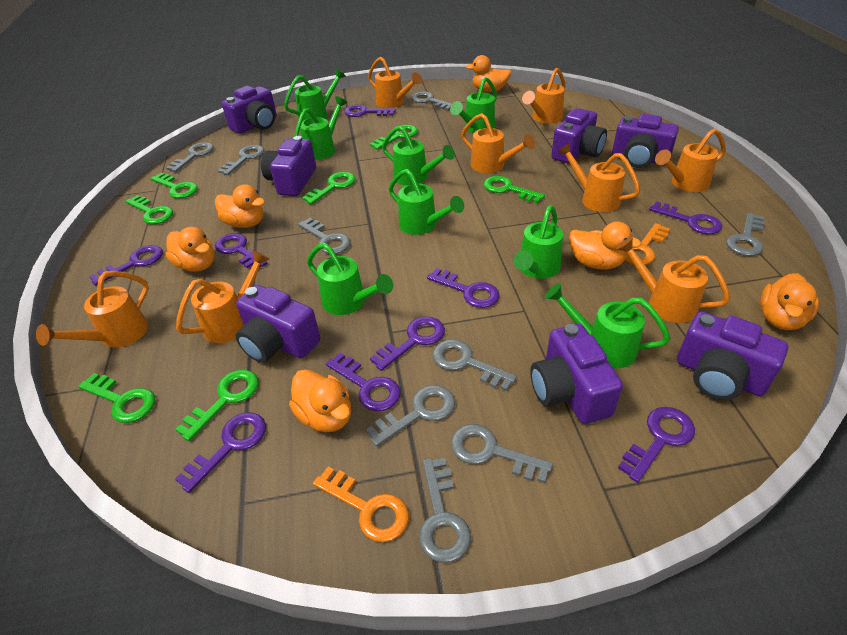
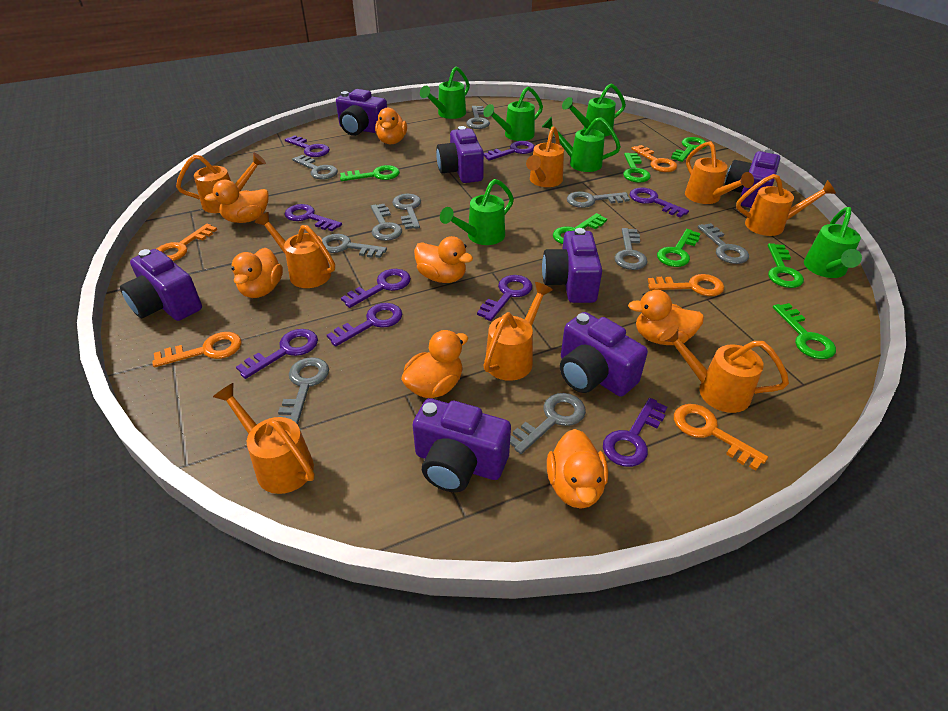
green watering can: 8 -> 6
grey key: 9 -> 10
orange duck: 6 -> 7
orange key: 2 -> 5

